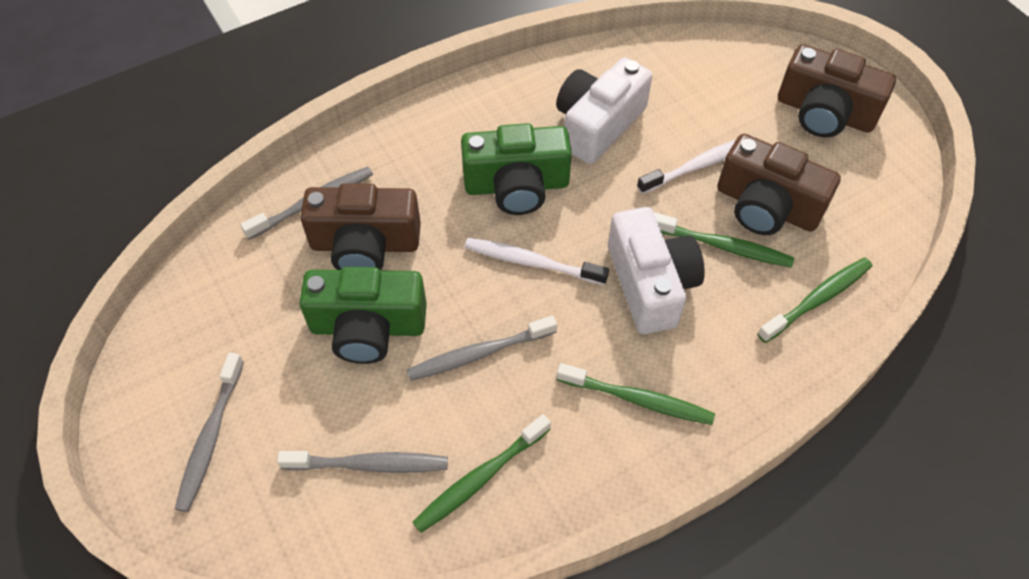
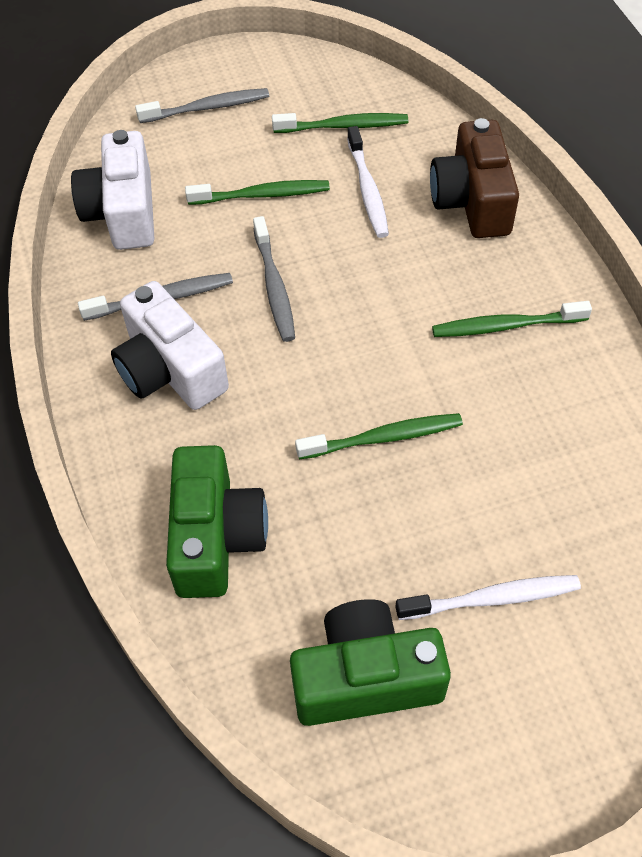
brown camera: 3 -> 1
grey toothbrush: 4 -> 3

